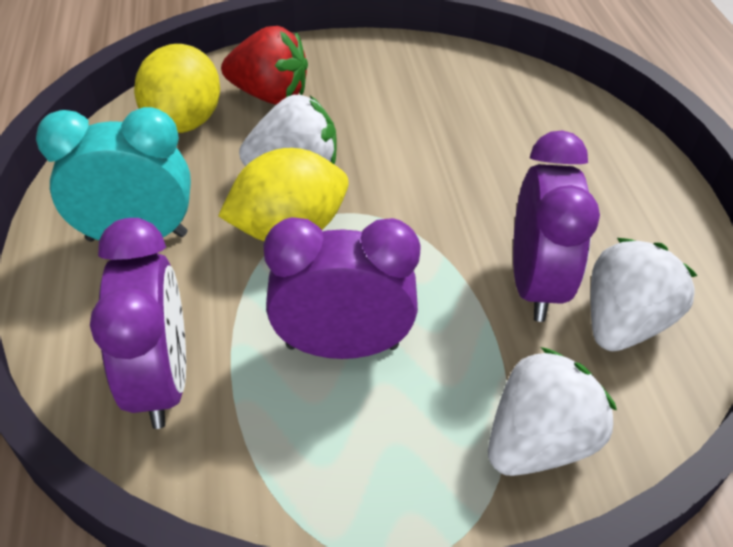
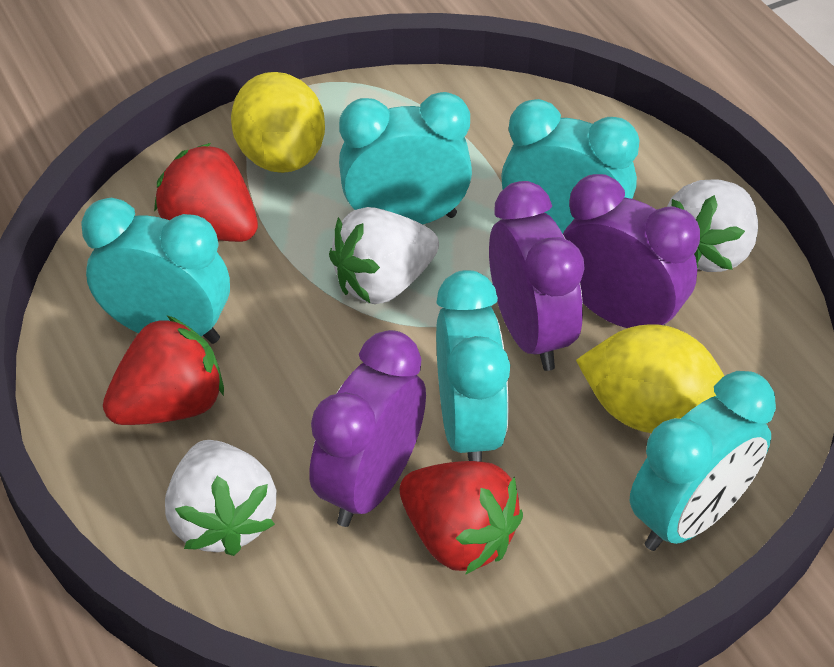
red strawberry: 1 -> 3
turquoise clock: 1 -> 5

